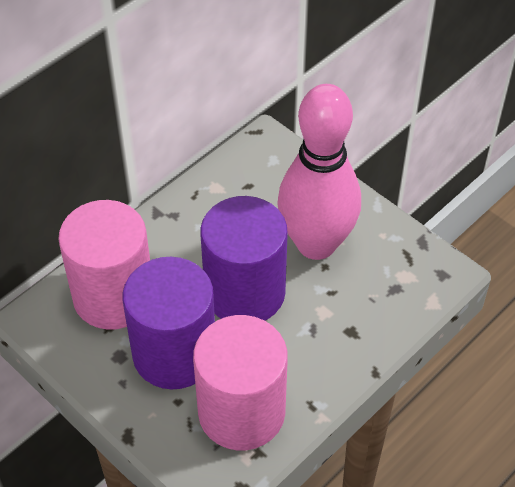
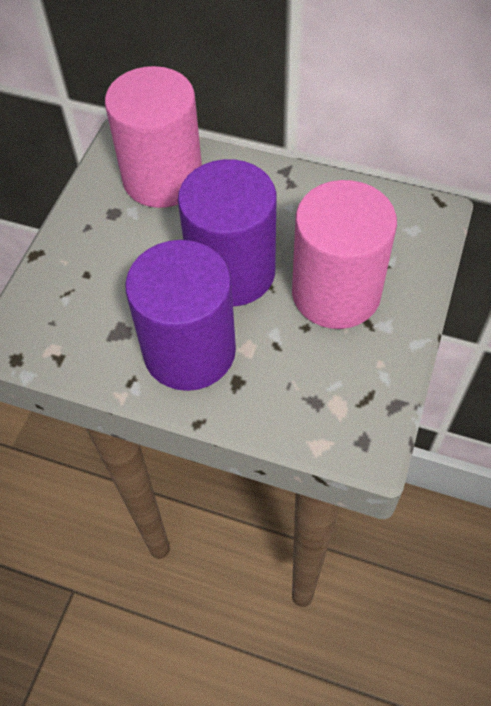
pink bowling pin: 1 -> 0

